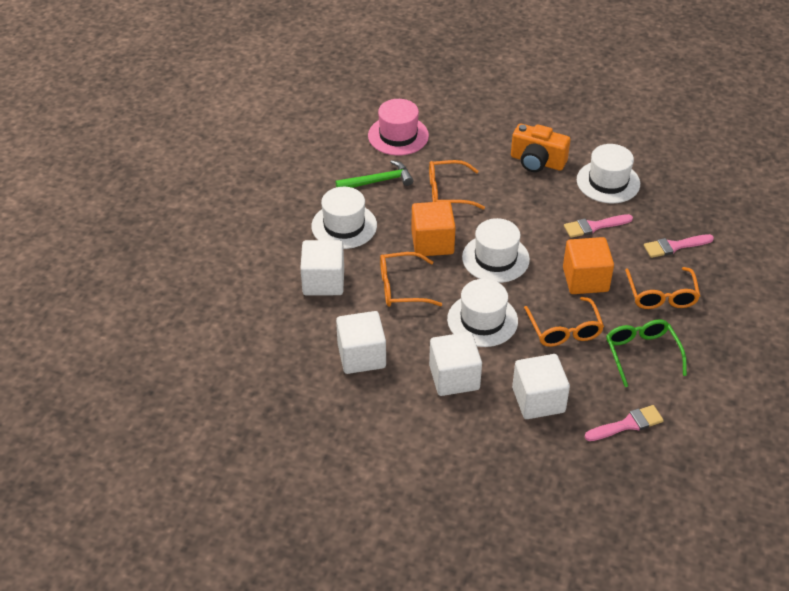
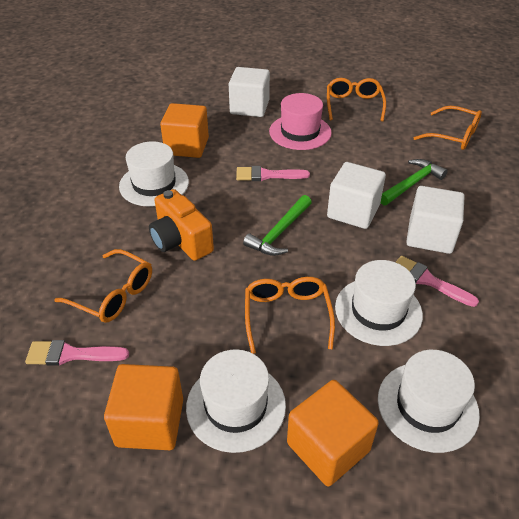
green glasses: 1 -> 0
green hammer: 1 -> 2
orange cube: 2 -> 3
white cube: 4 -> 3

